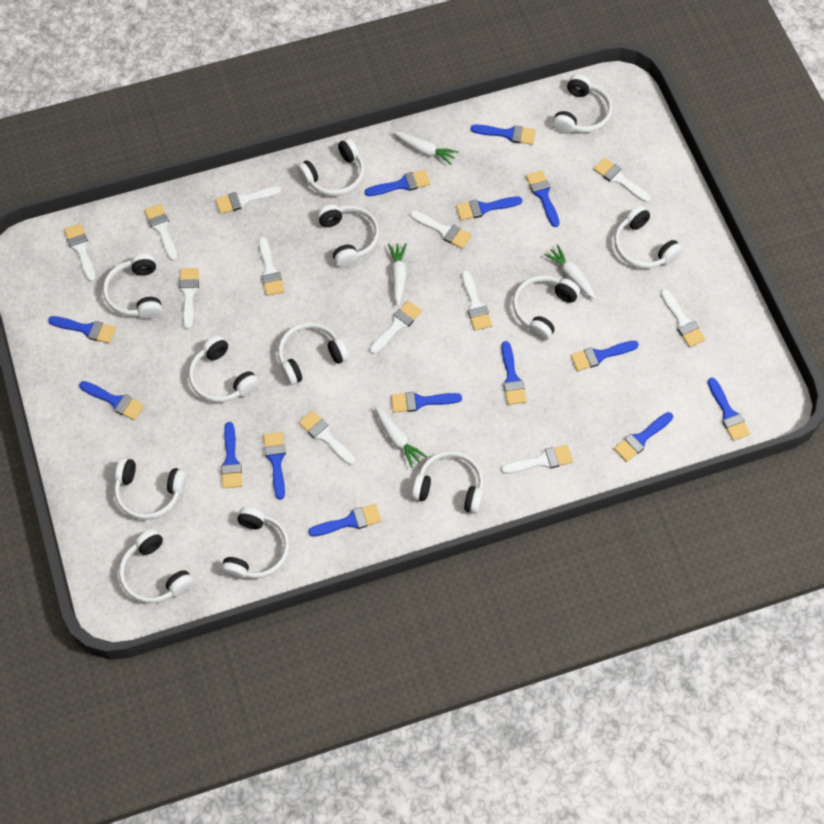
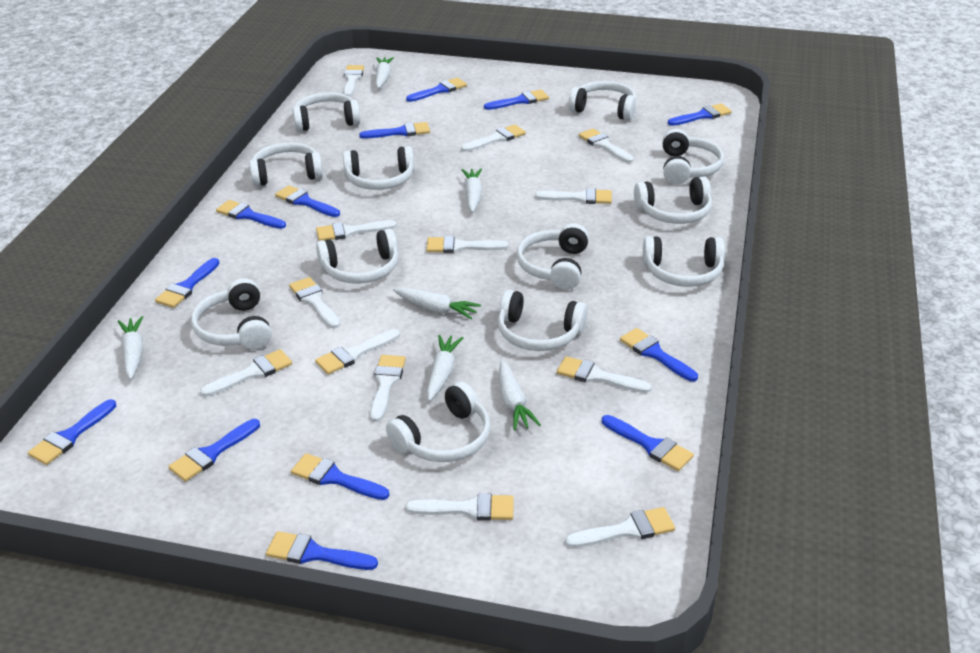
blue brush: 14 -> 13
white brush: 12 -> 13
white carrot: 4 -> 6

